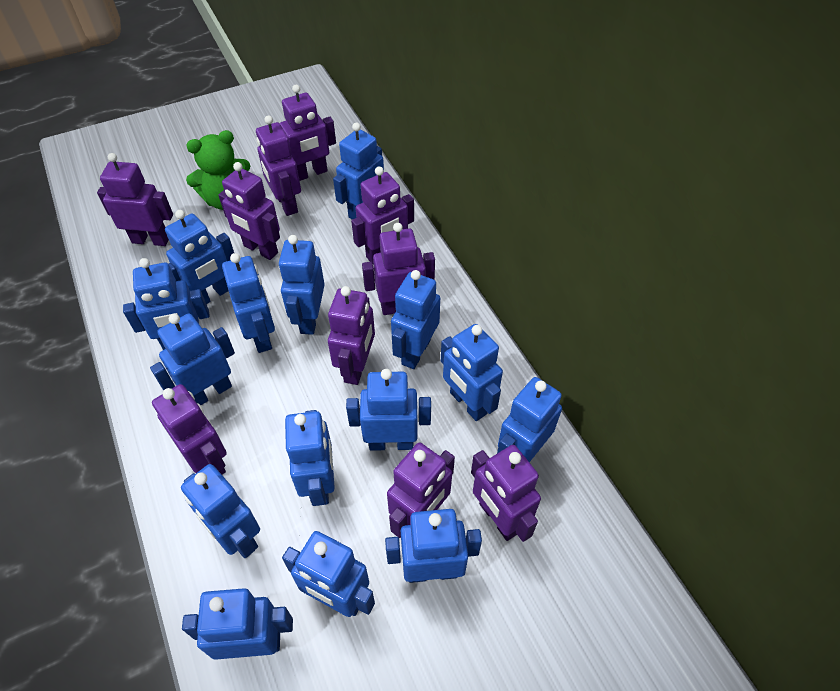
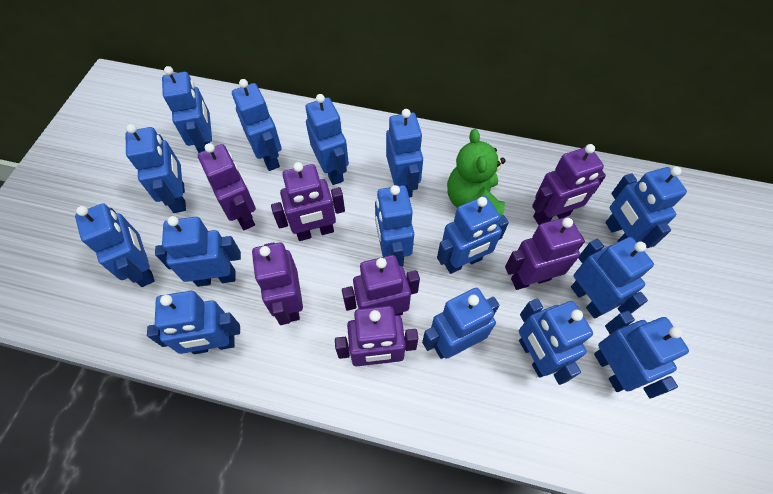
purple robot: 10 -> 7

